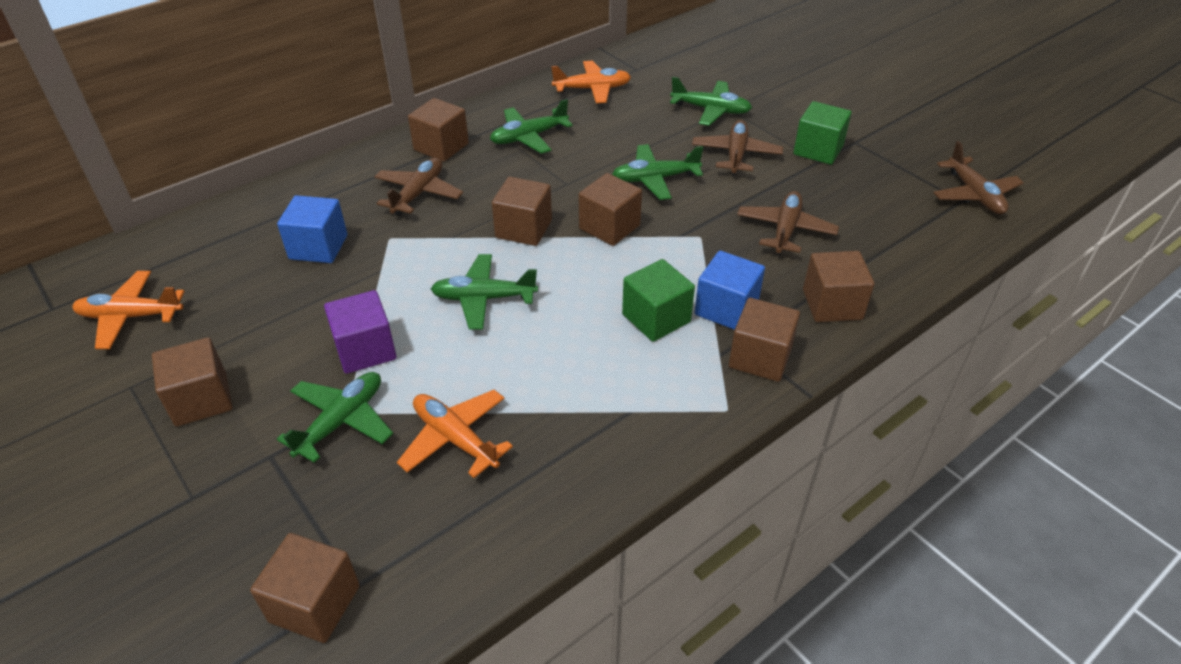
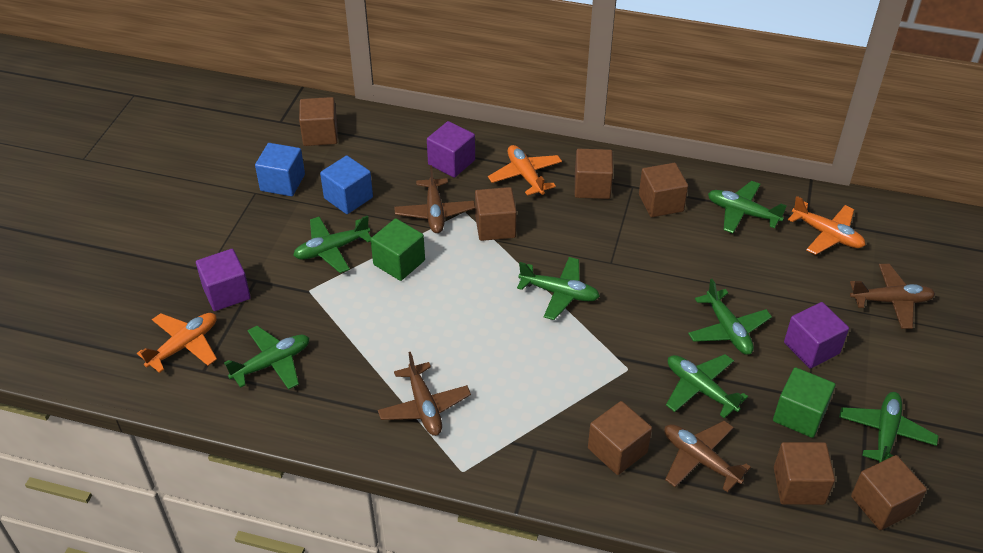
green plane: 5 -> 7
purple cube: 1 -> 3

